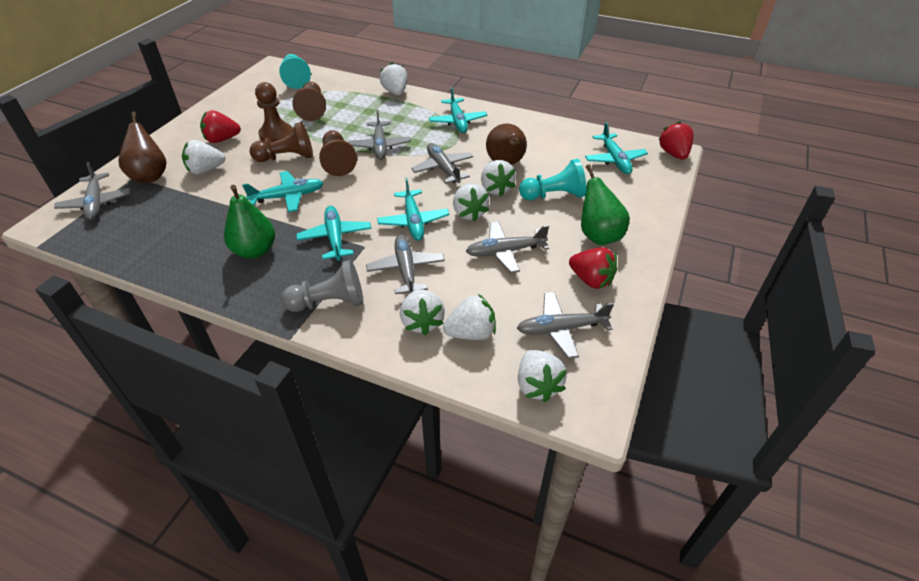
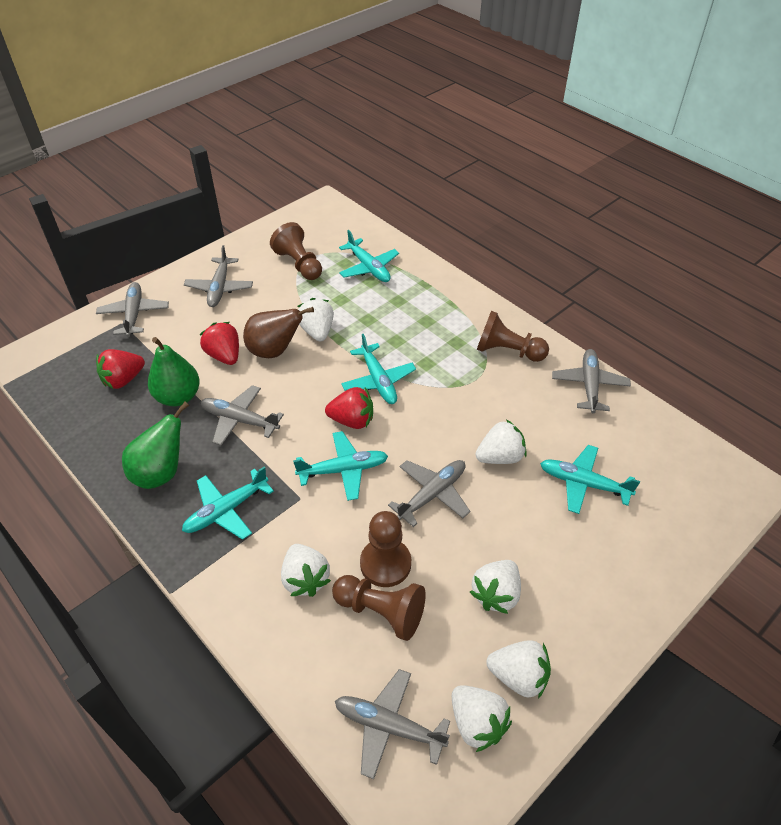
brown pear: 2 -> 1
grey pawn: 1 -> 0
turquoise pawn: 2 -> 0
white strawberry: 7 -> 6

